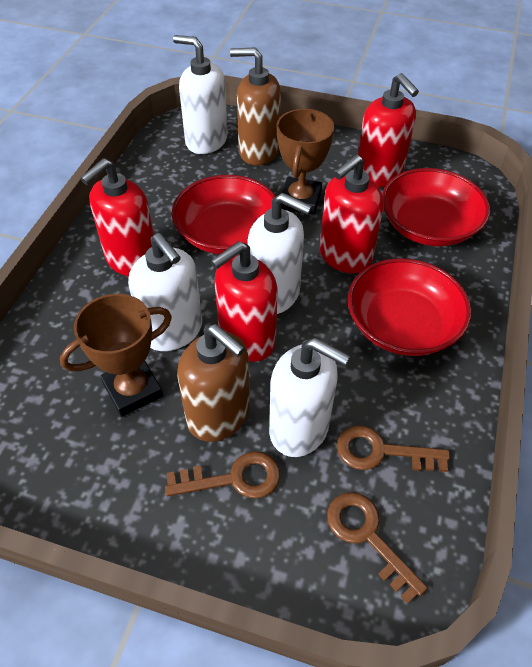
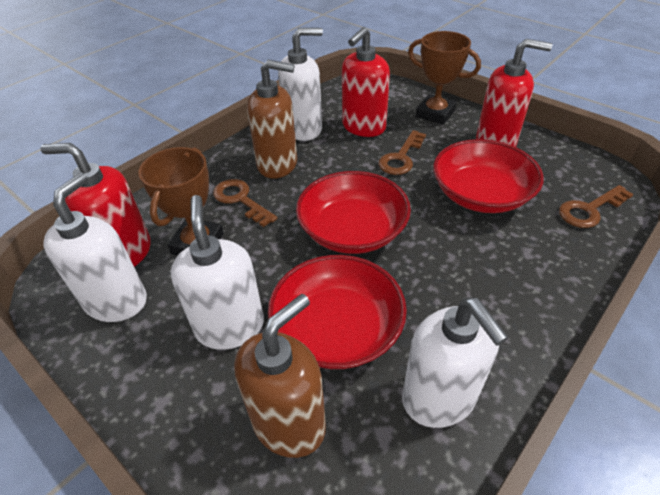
red soap dispenser: 4 -> 3

